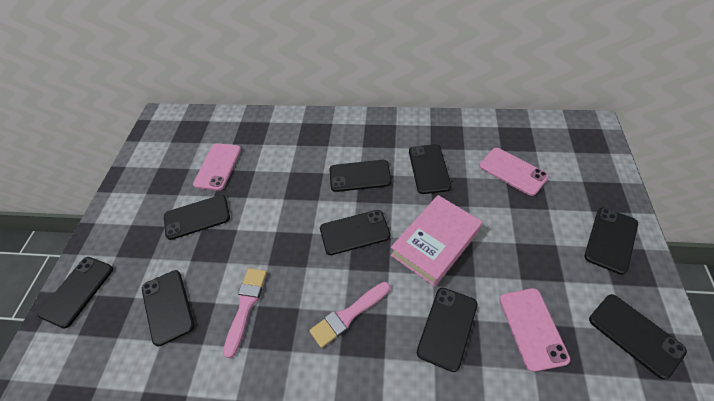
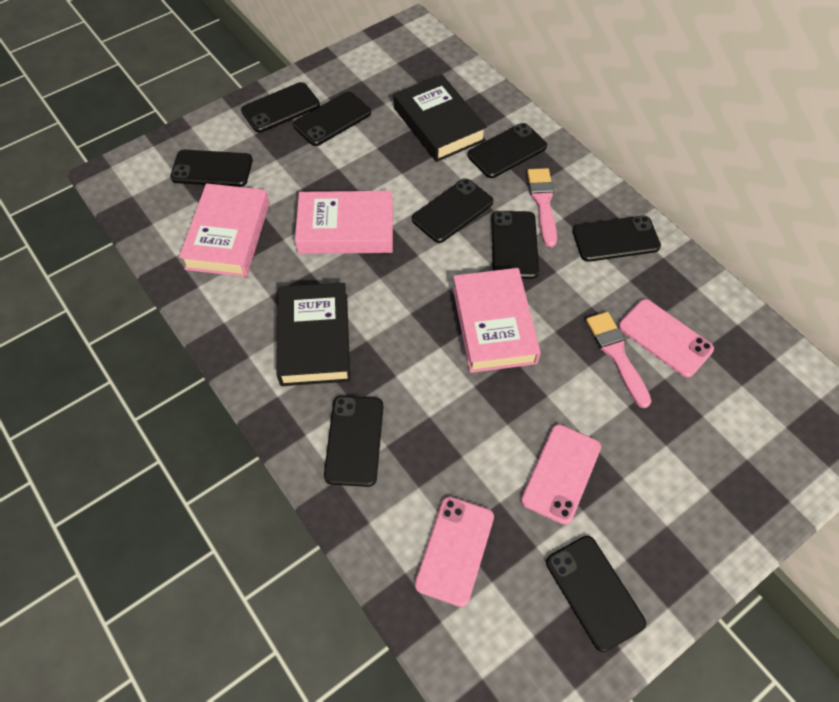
black book: 0 -> 2
pink book: 1 -> 3

